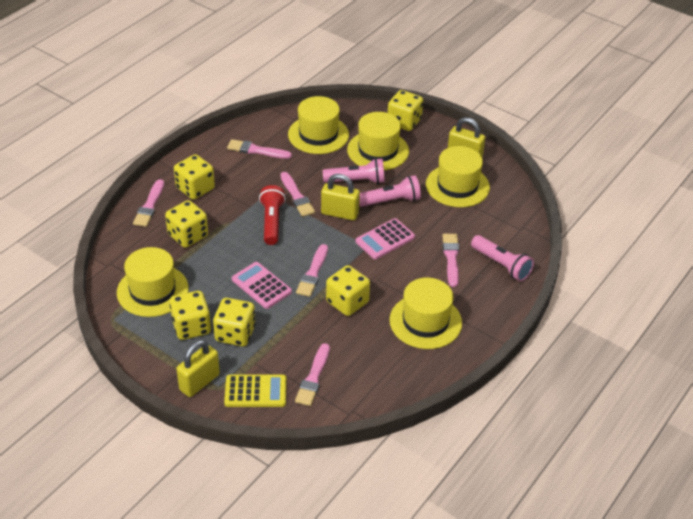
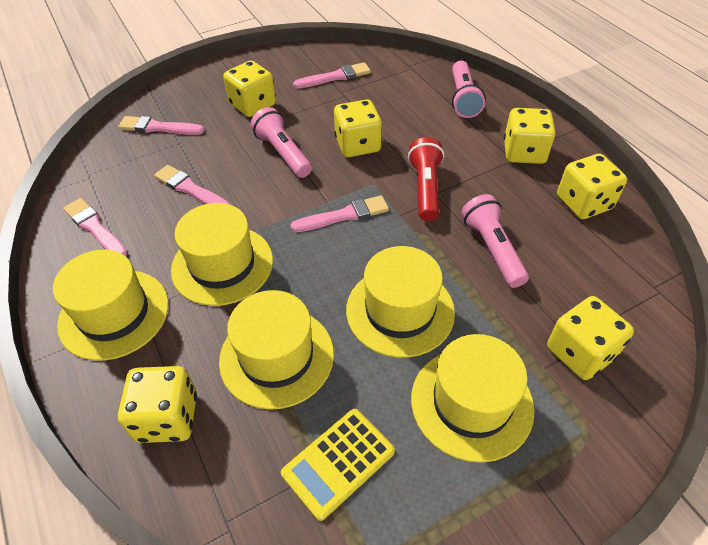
pink brush: 6 -> 5
pink calculator: 2 -> 0
yellow padlock: 3 -> 0

